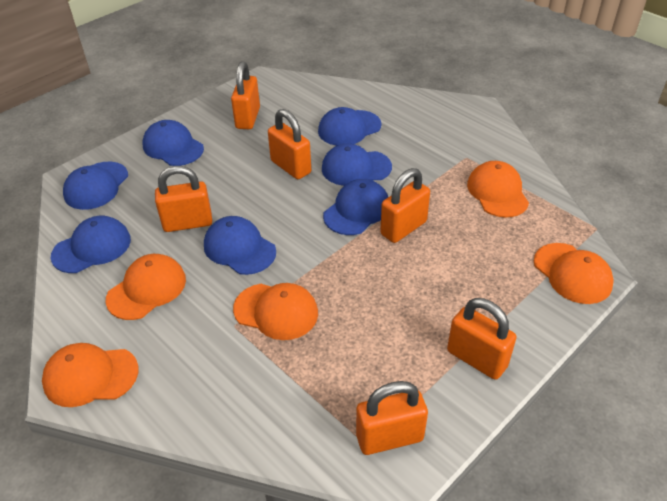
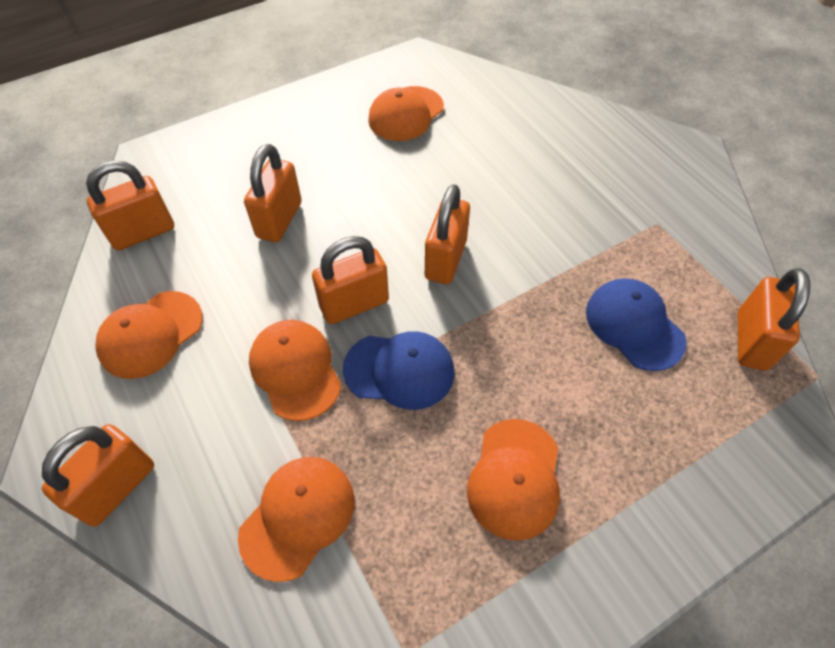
blue cap: 7 -> 2

